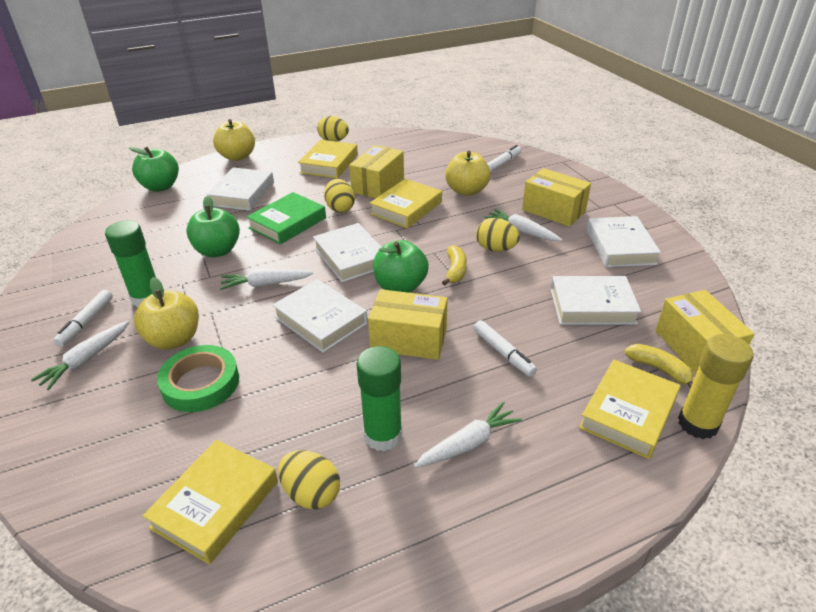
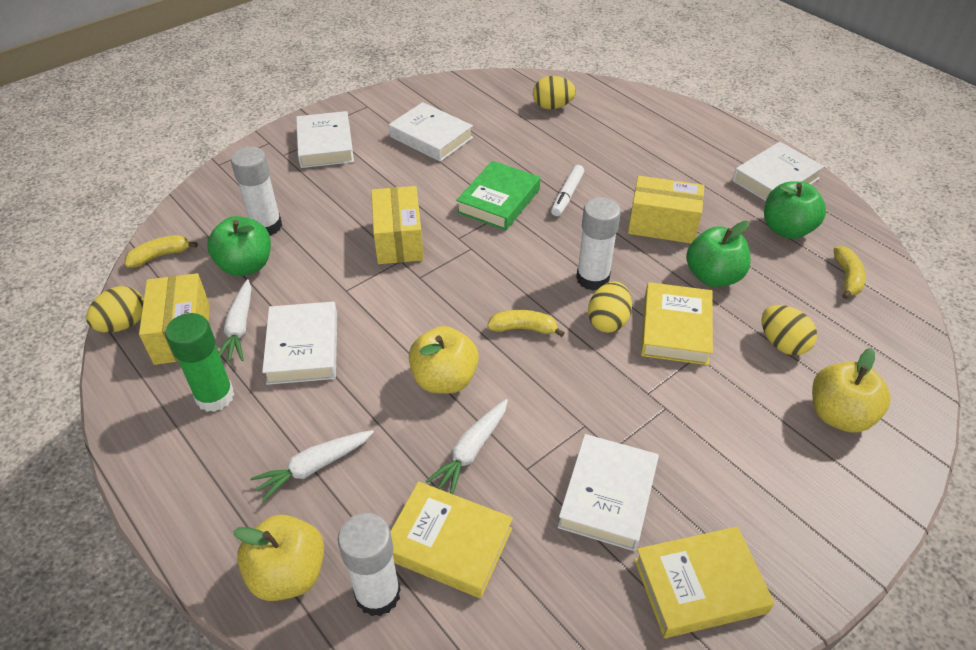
green glue stick: 2 -> 1
green tape: 1 -> 0
white carrot: 4 -> 3
white glue stick: 0 -> 3
white marker: 3 -> 1
yellow banana: 2 -> 3
yellow book: 4 -> 3
yellow box: 4 -> 3
yellow glue stick: 1 -> 0

